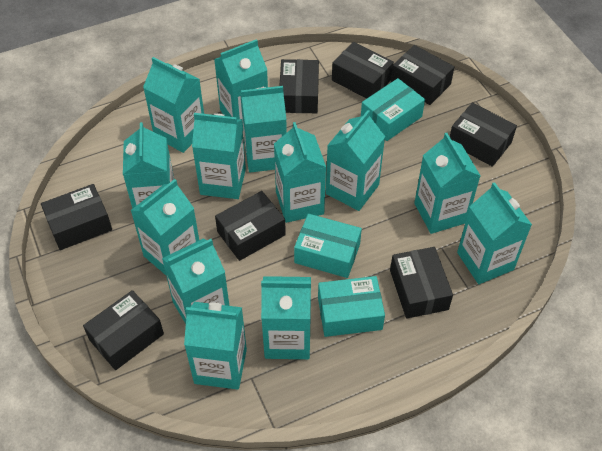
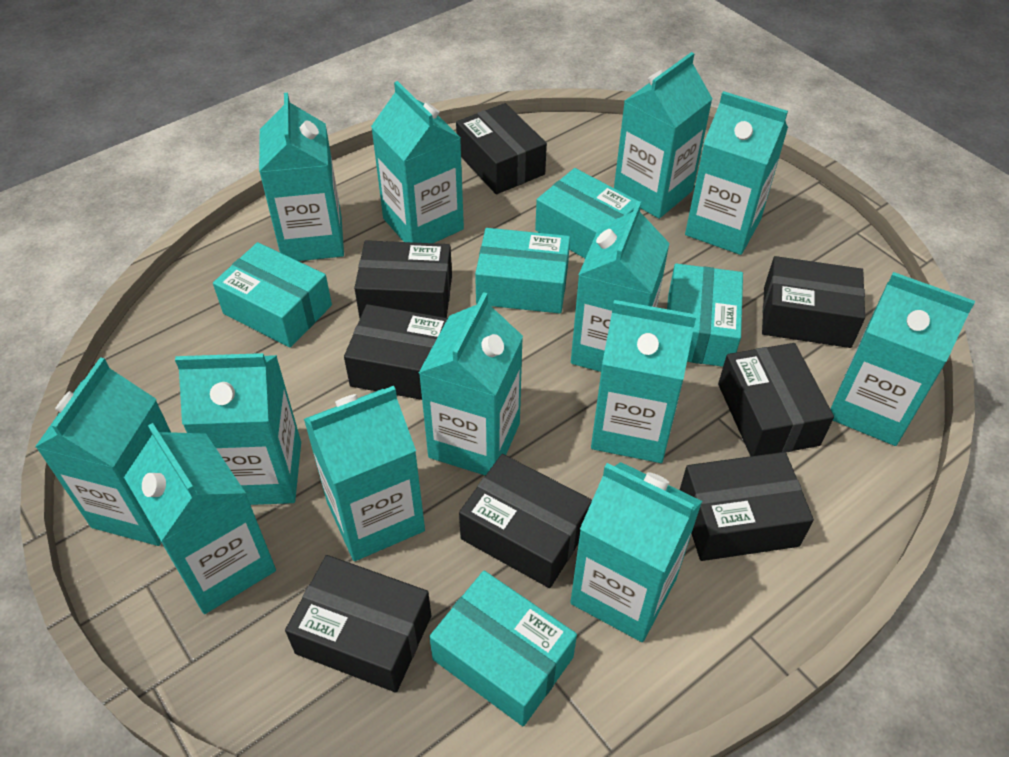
turquoise box: 3 -> 5

